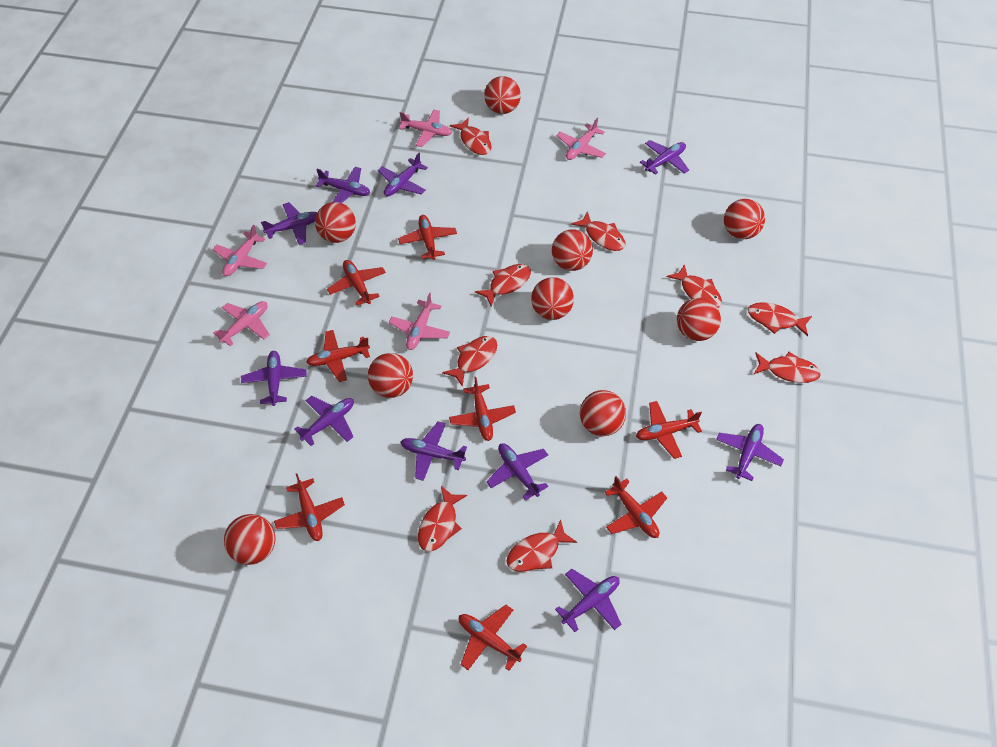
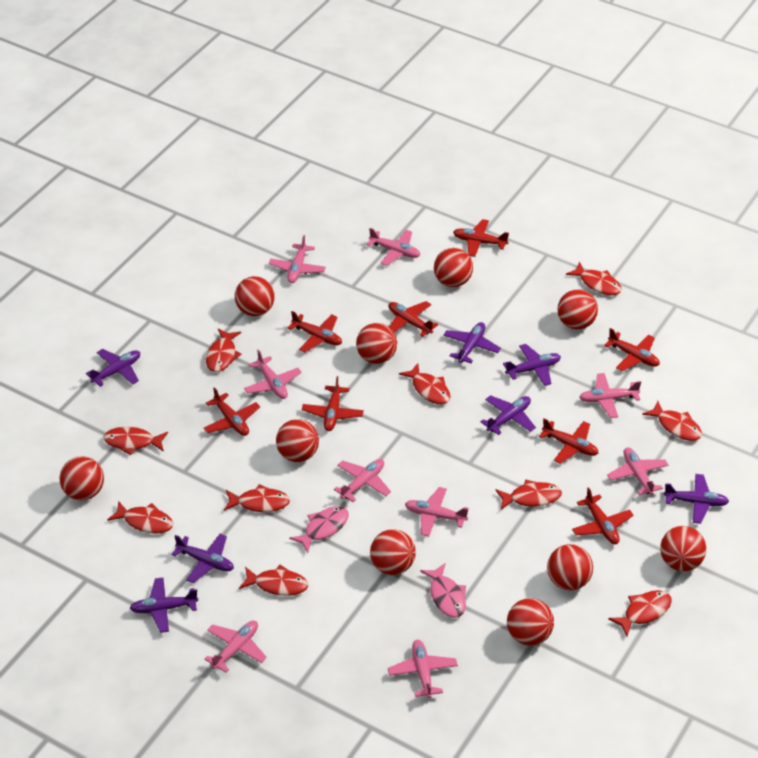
pink fish: 0 -> 2
pink plane: 5 -> 9
purple plane: 10 -> 7
red ball: 9 -> 10
red fish: 9 -> 10

